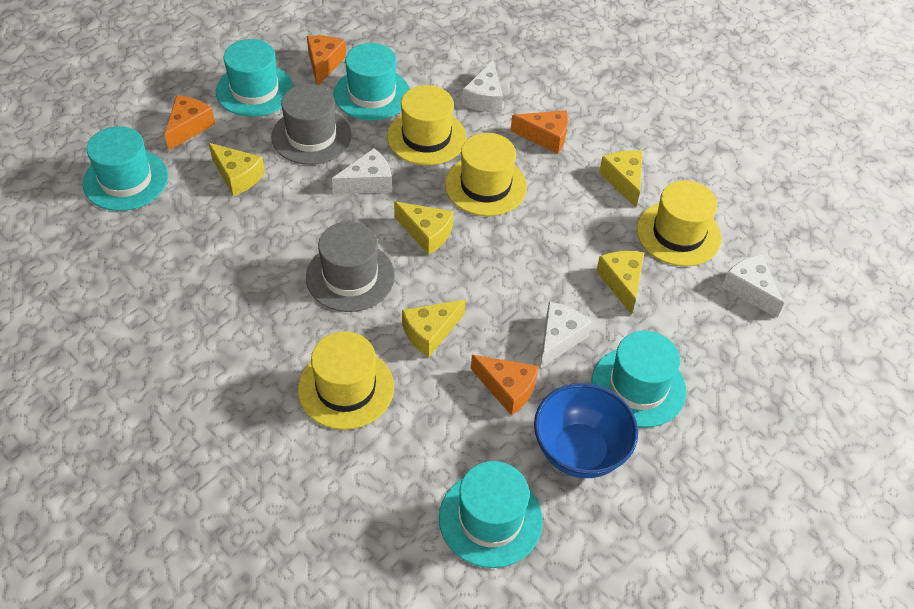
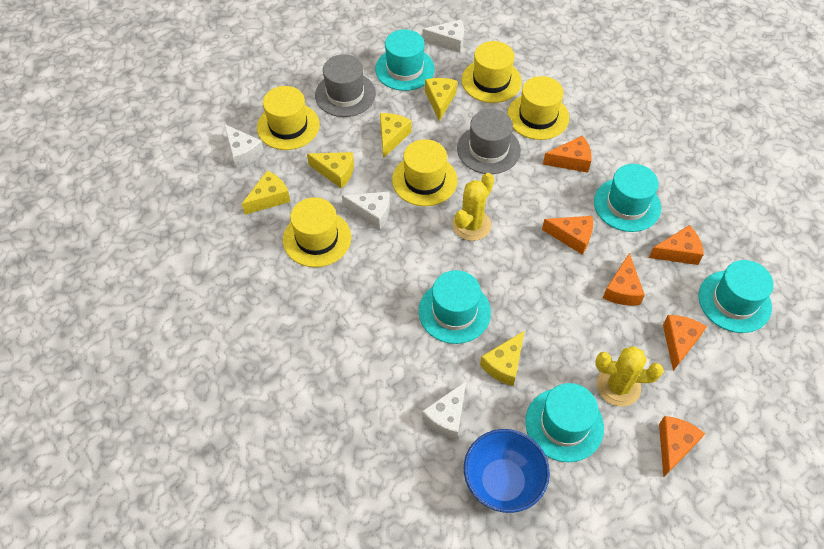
orange cheese: 4 -> 6
yellow cactus: 0 -> 2
yellow hat: 4 -> 5

